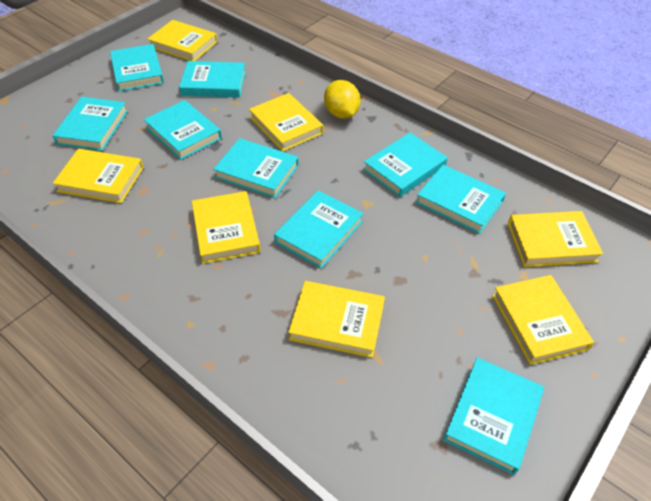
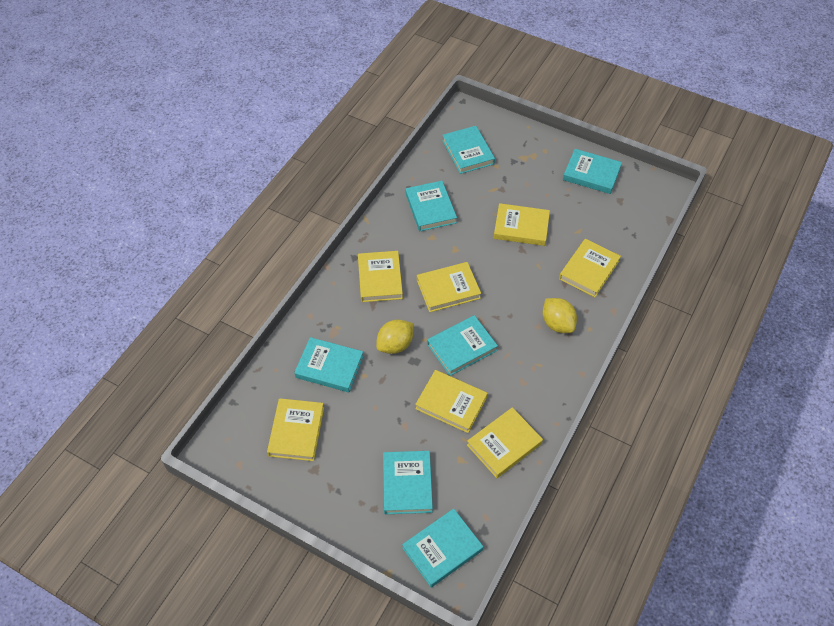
turquoise book: 9 -> 7
yellow lemon: 1 -> 2

